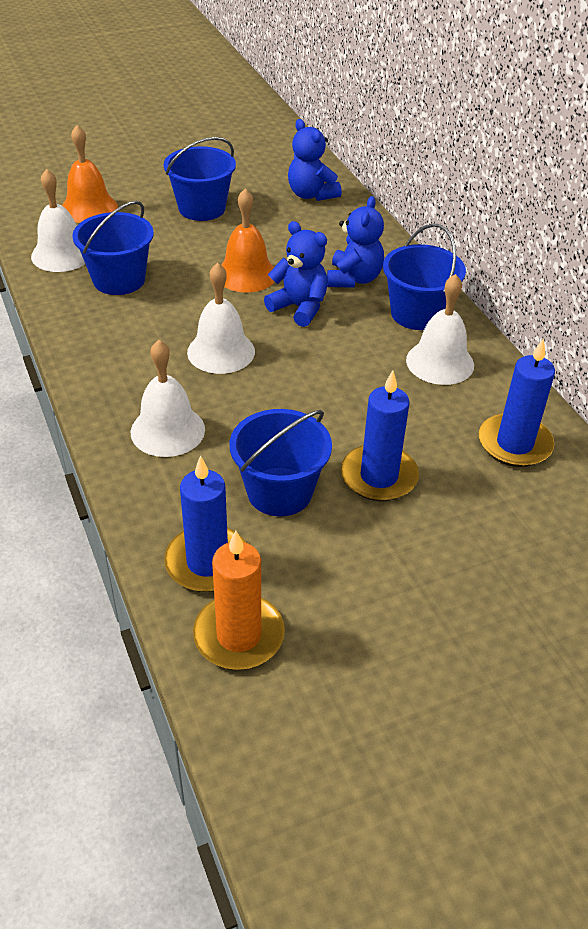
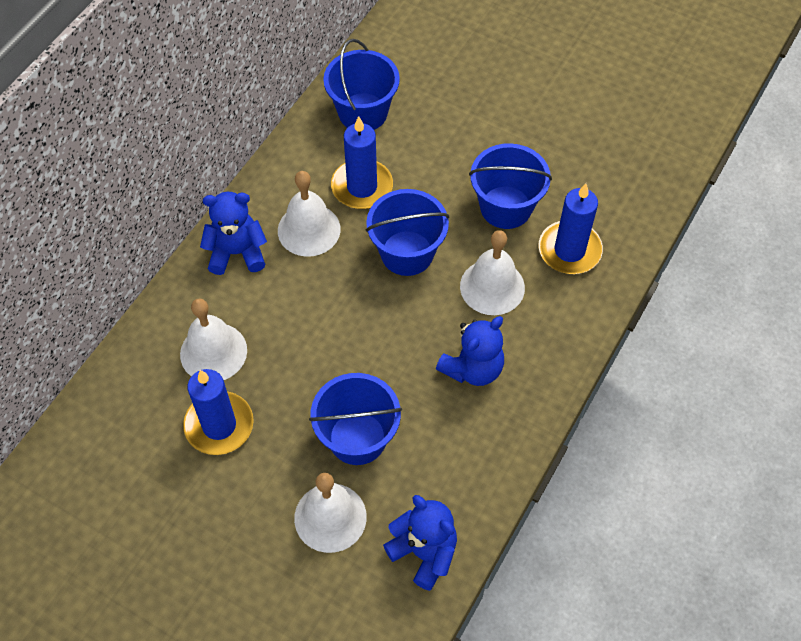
orange bell: 2 -> 0
orange candle: 1 -> 0

